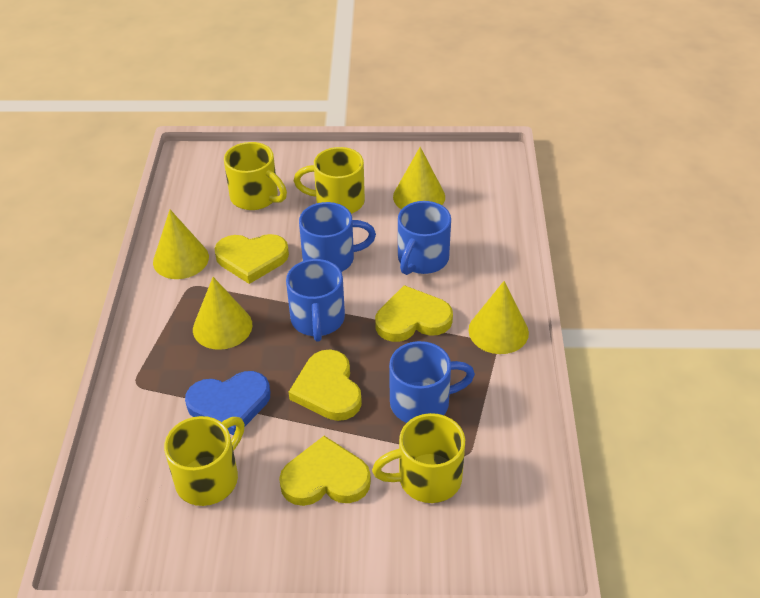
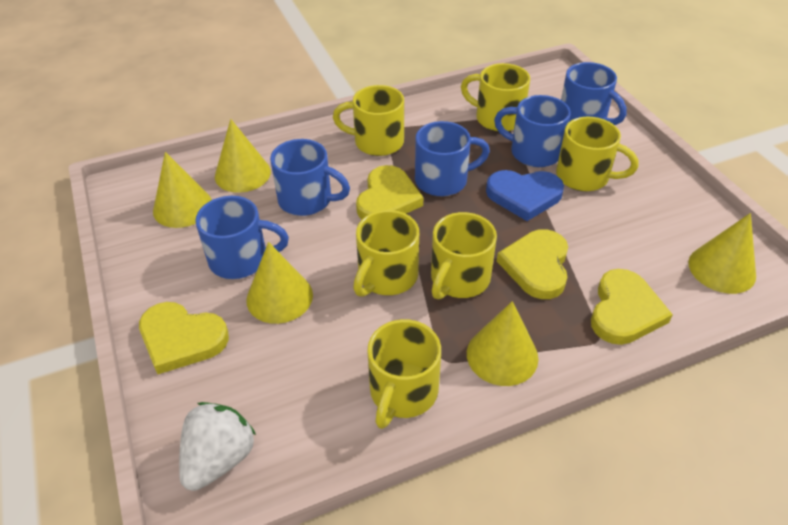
blue mug: 4 -> 5
white strawberry: 0 -> 1
yellow cone: 4 -> 5
yellow mug: 4 -> 6

